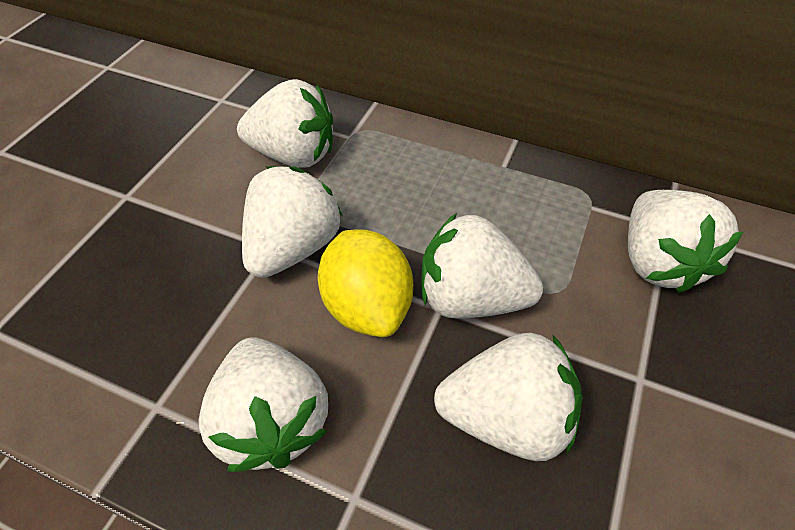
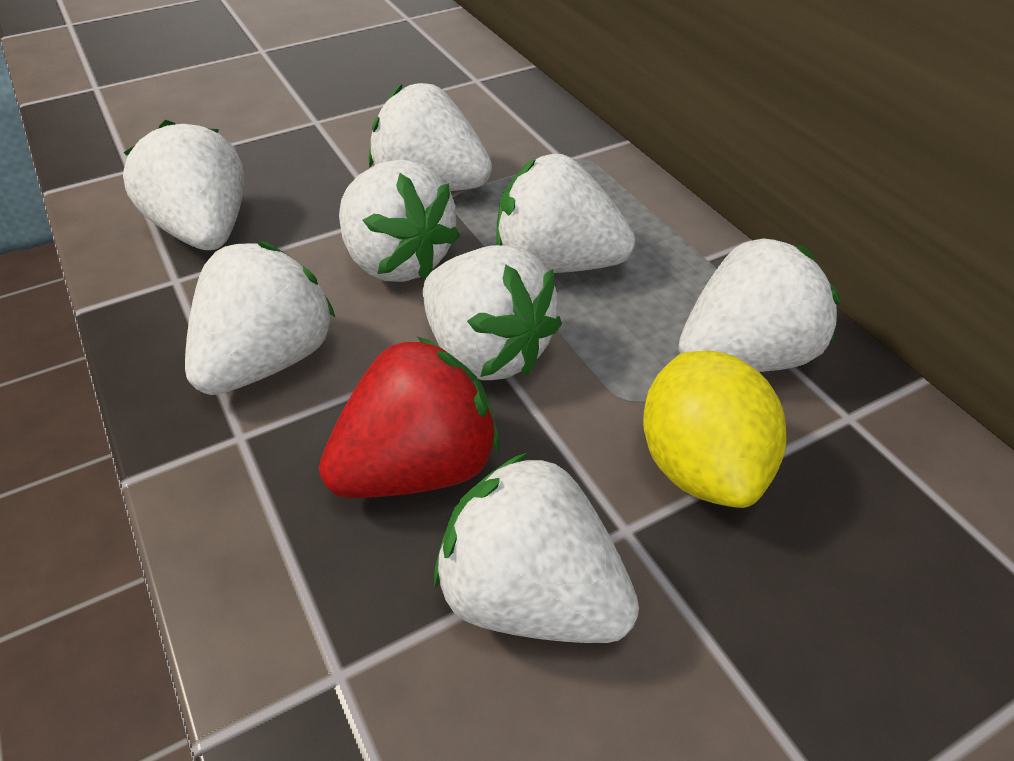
red strawberry: 0 -> 1
white strawberry: 6 -> 8

